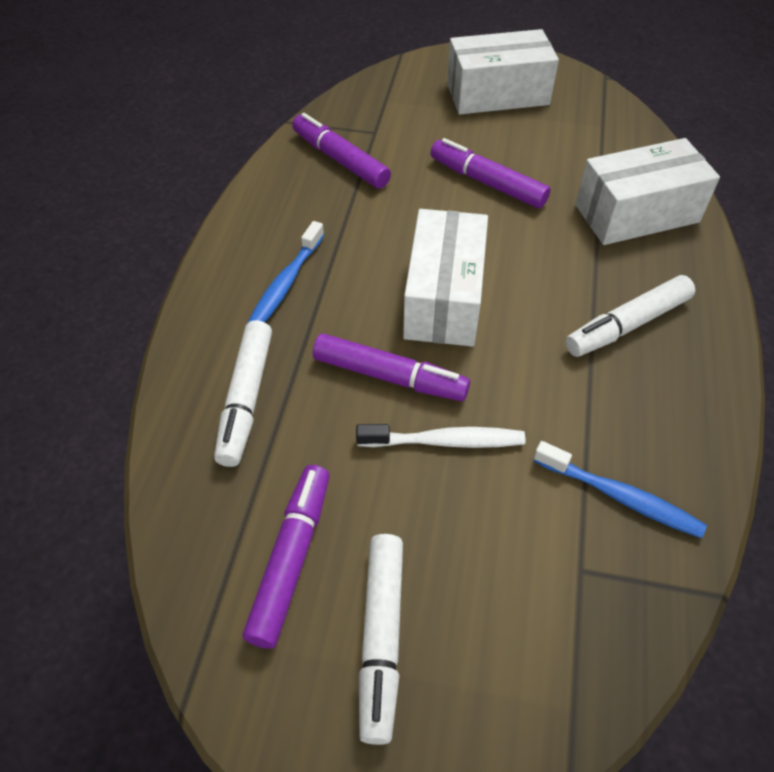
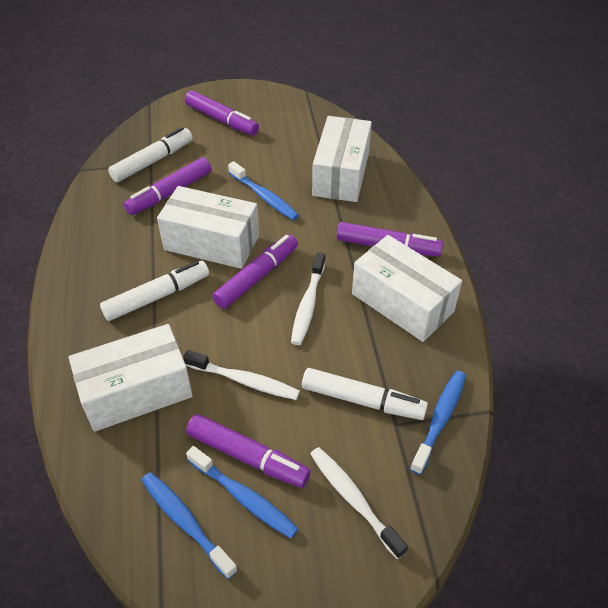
blue toothbrush: 2 -> 4
purple marker: 4 -> 5
white box: 3 -> 4
white toothbrush: 1 -> 3

